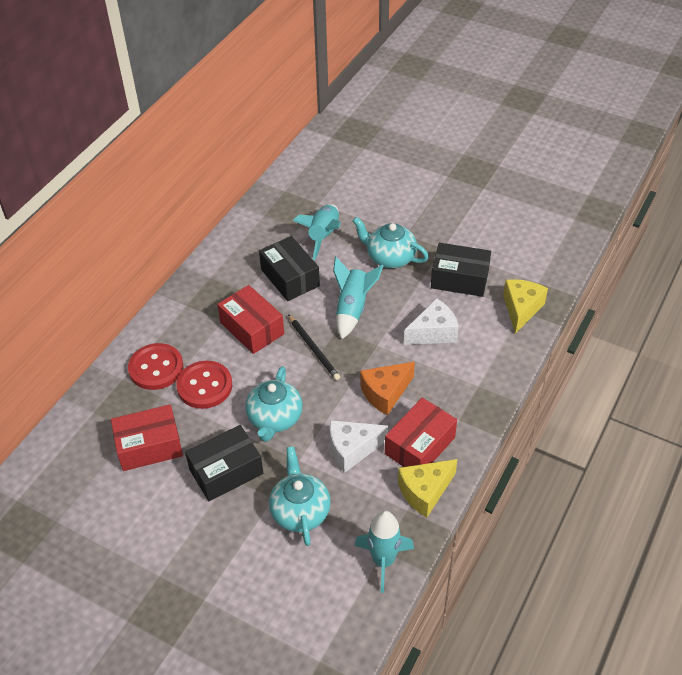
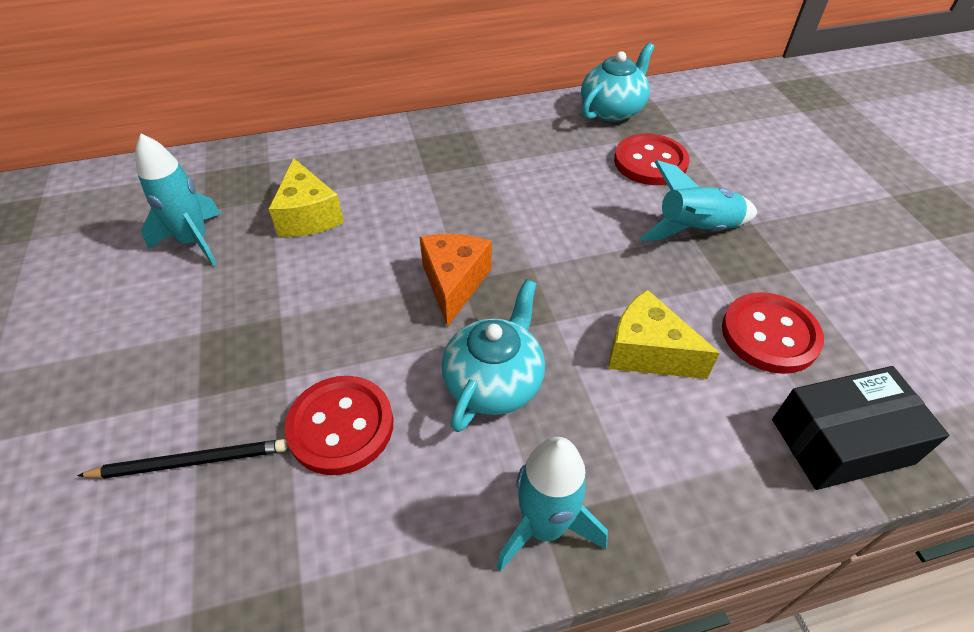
black box: 3 -> 1
red box: 3 -> 0
red button: 2 -> 3
turquoise teapot: 3 -> 2
white cheese: 2 -> 0

